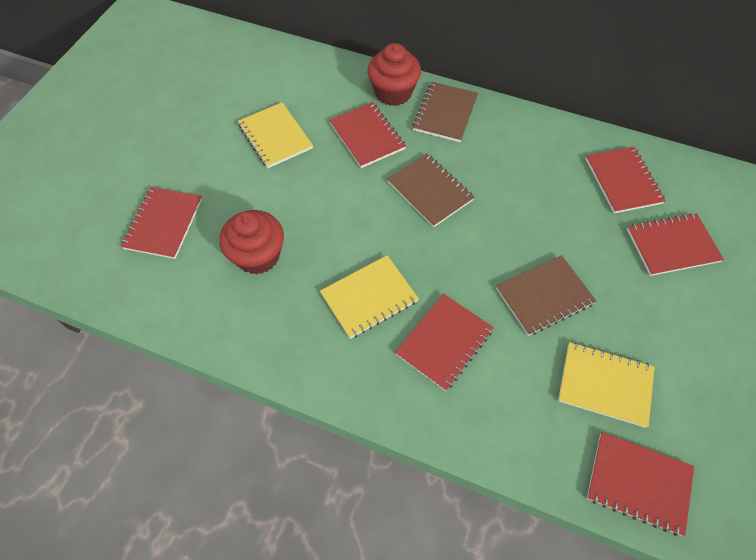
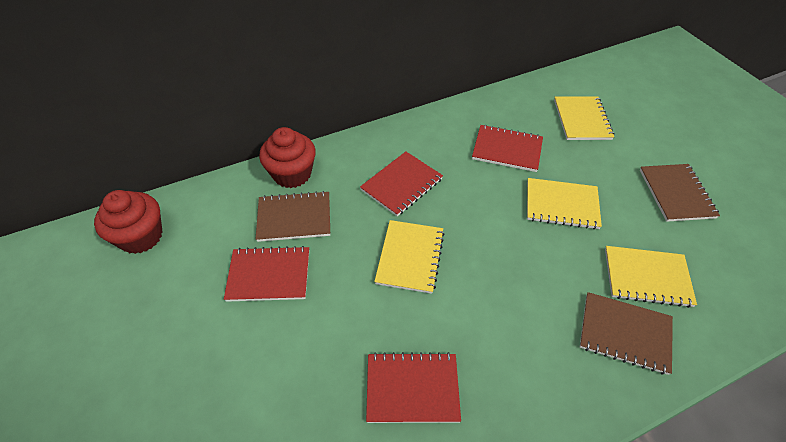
red notebook: 6 -> 4
yellow notebook: 3 -> 4

